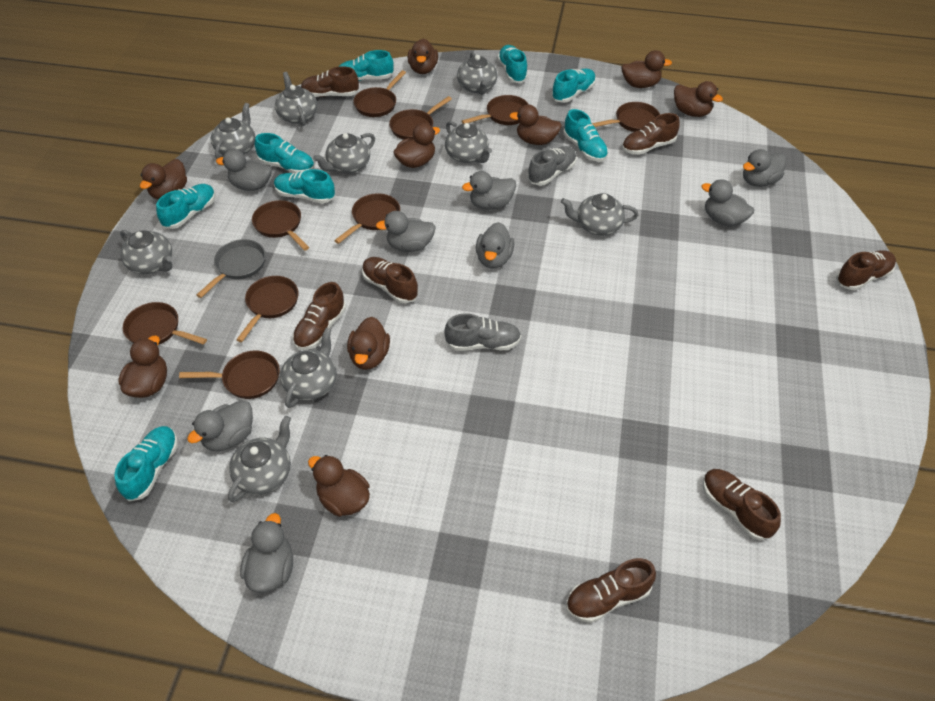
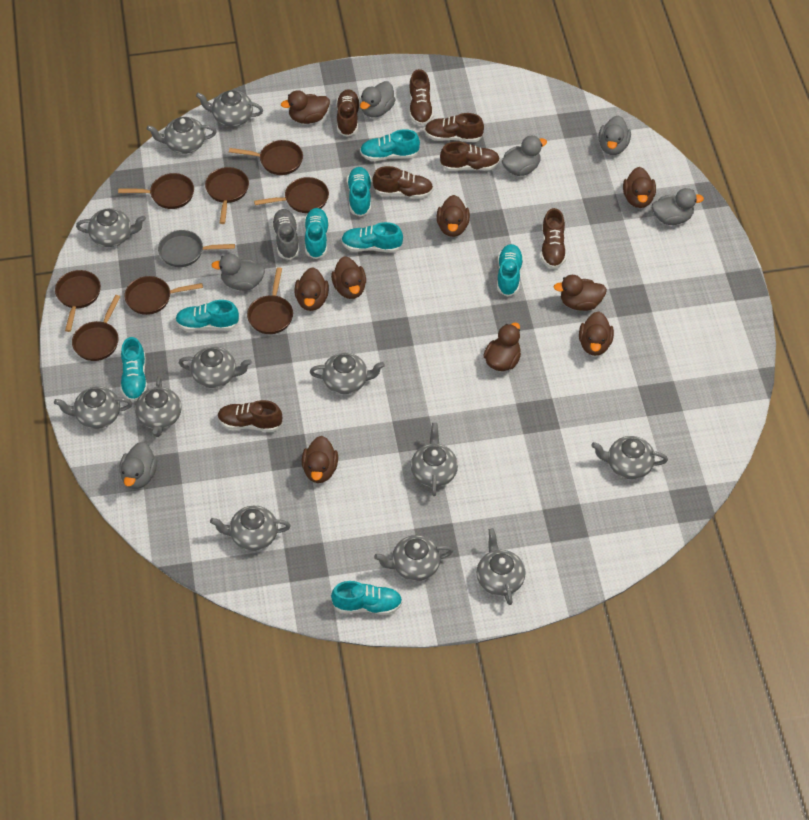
brown pan: 9 -> 8
grey duck: 8 -> 6
grey shoe: 2 -> 1
grey teapot: 9 -> 12

